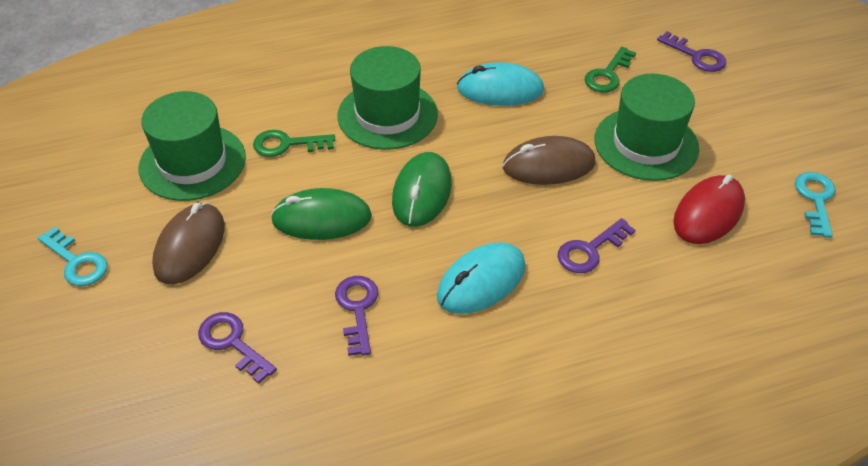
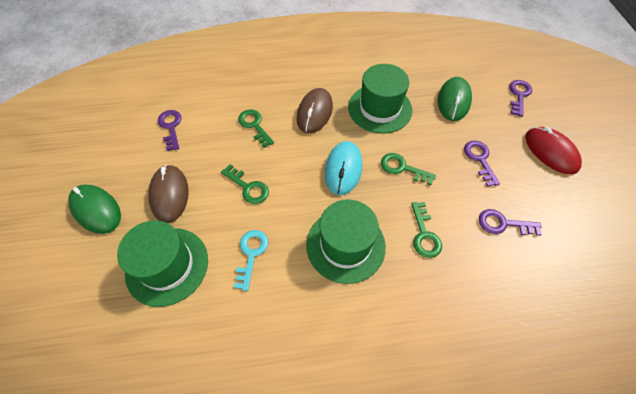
green key: 2 -> 4
turquoise key: 2 -> 1
turquoise mouse: 2 -> 1

